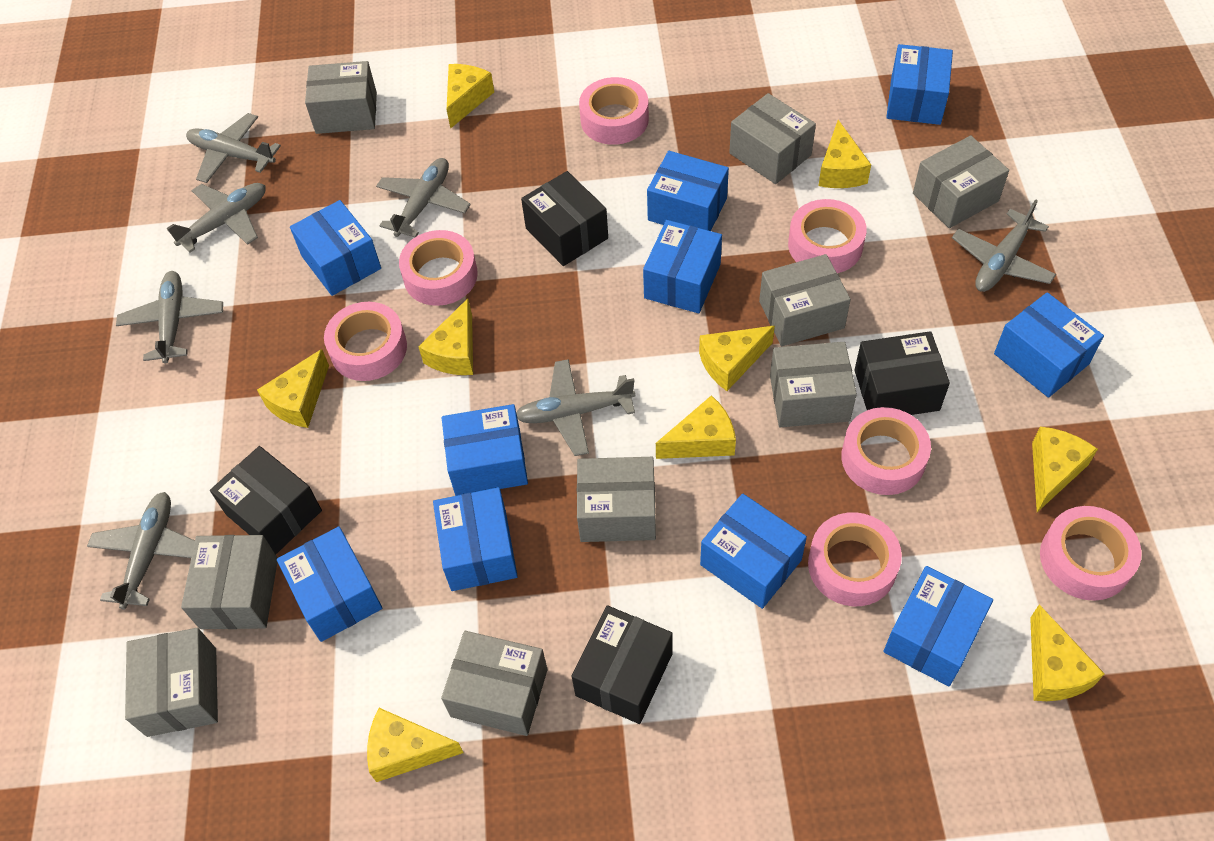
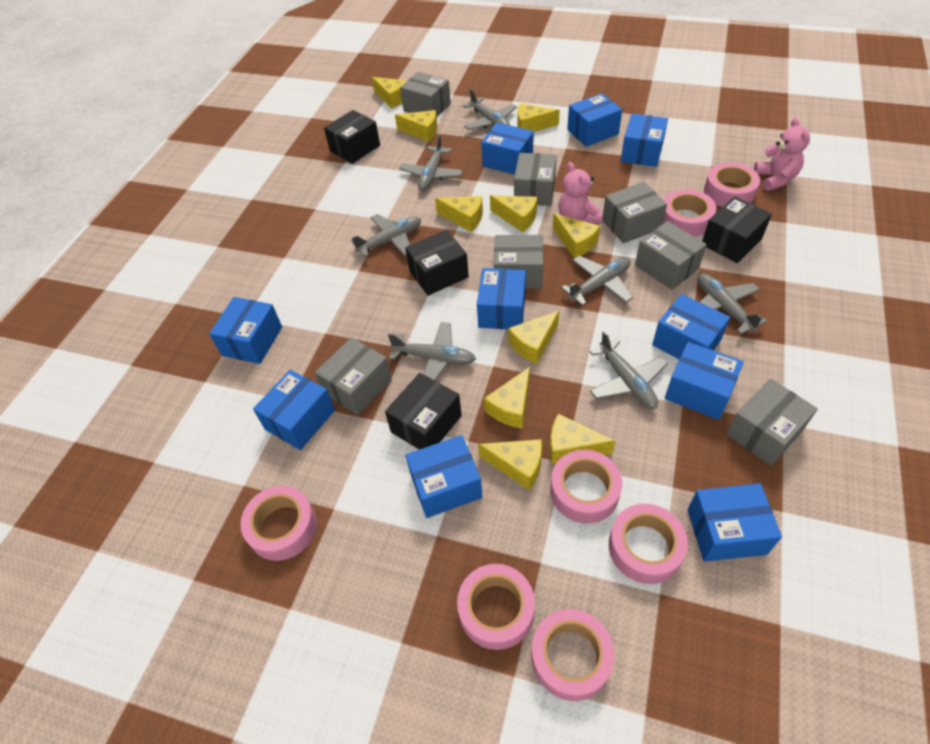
grey box: 9 -> 7
pink teddy bear: 0 -> 2
yellow cheese: 9 -> 10

